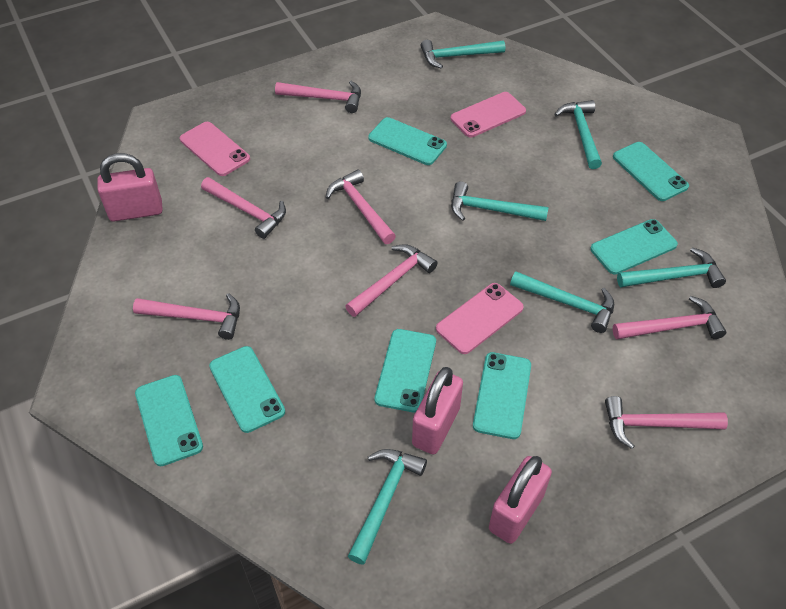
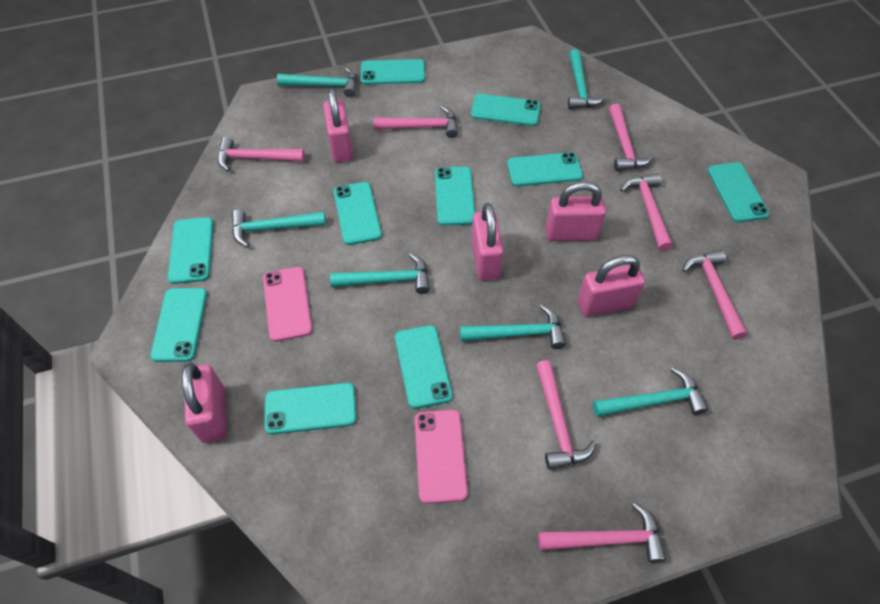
pink padlock: 3 -> 5
pink phone: 3 -> 2
turquoise phone: 7 -> 10

